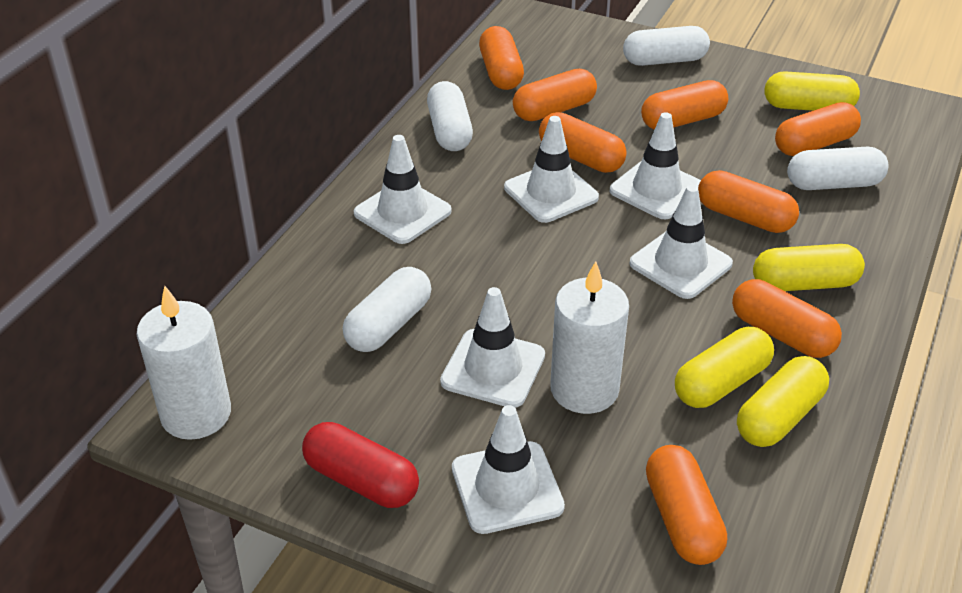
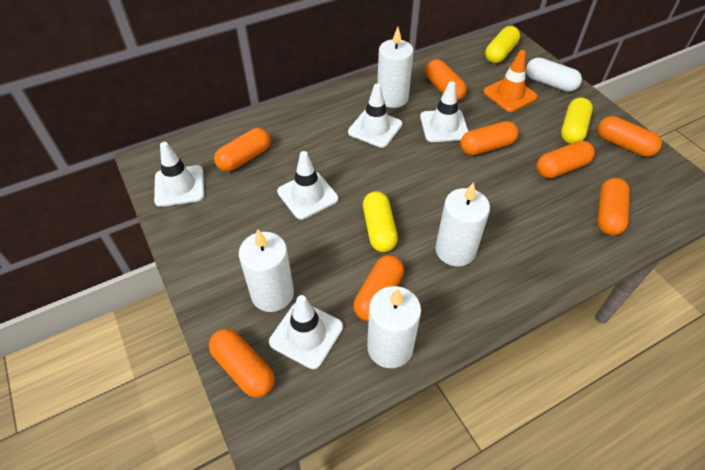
orange traffic cone: 0 -> 1
red capsule: 1 -> 0
white candle: 2 -> 4
white capsule: 4 -> 1
white traffic cone: 6 -> 5
yellow capsule: 4 -> 3

